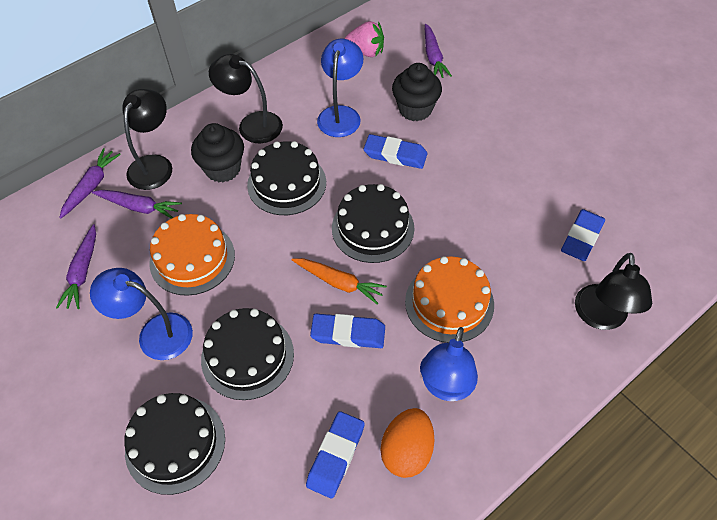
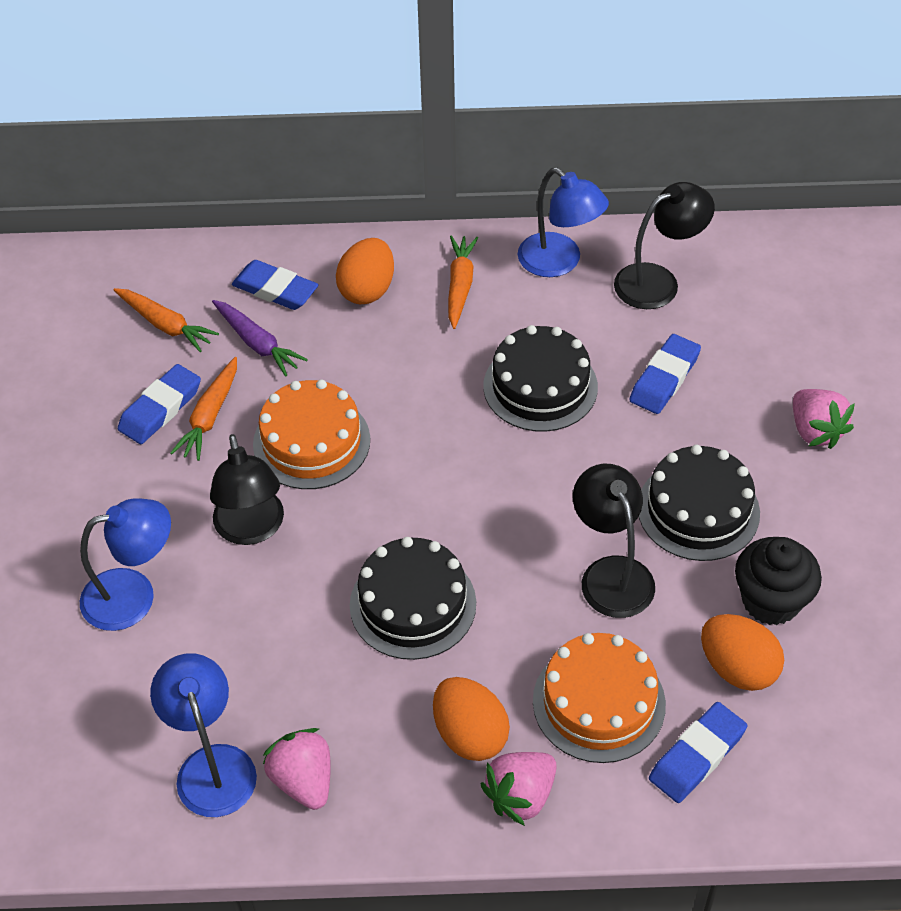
black cake: 4 -> 3
black cupcake: 2 -> 1
orange carrot: 1 -> 3
orange egg: 1 -> 3
pink strawberry: 1 -> 3
purple carrot: 4 -> 1

